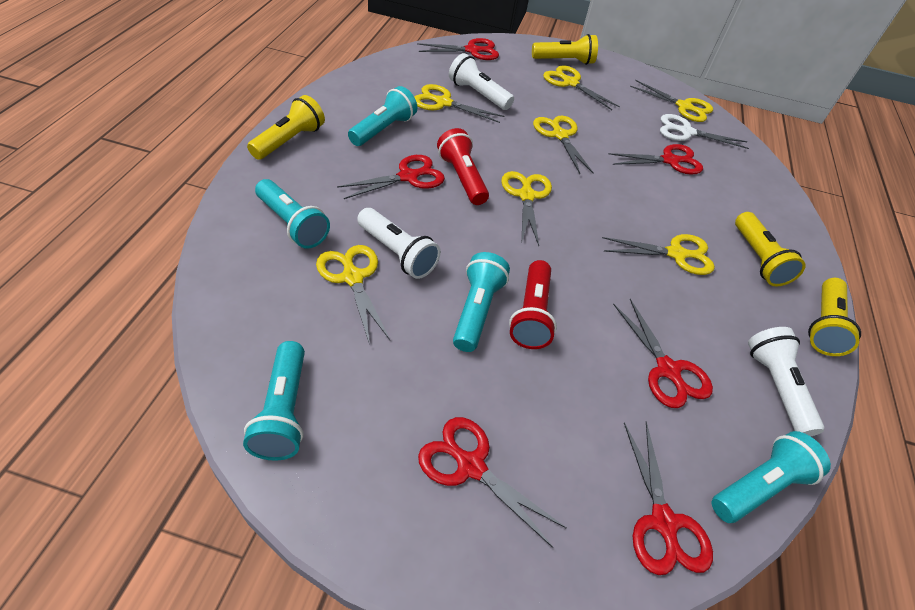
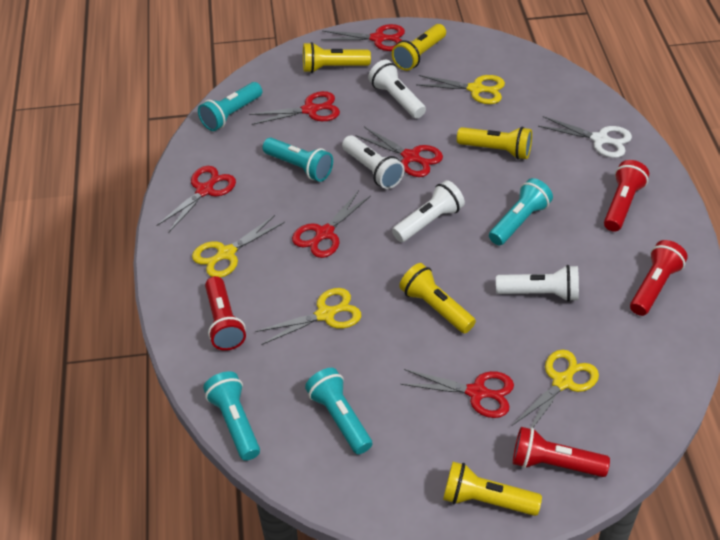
red flashlight: 2 -> 4
white flashlight: 3 -> 4
yellow flashlight: 4 -> 5
yellow scissors: 7 -> 4

